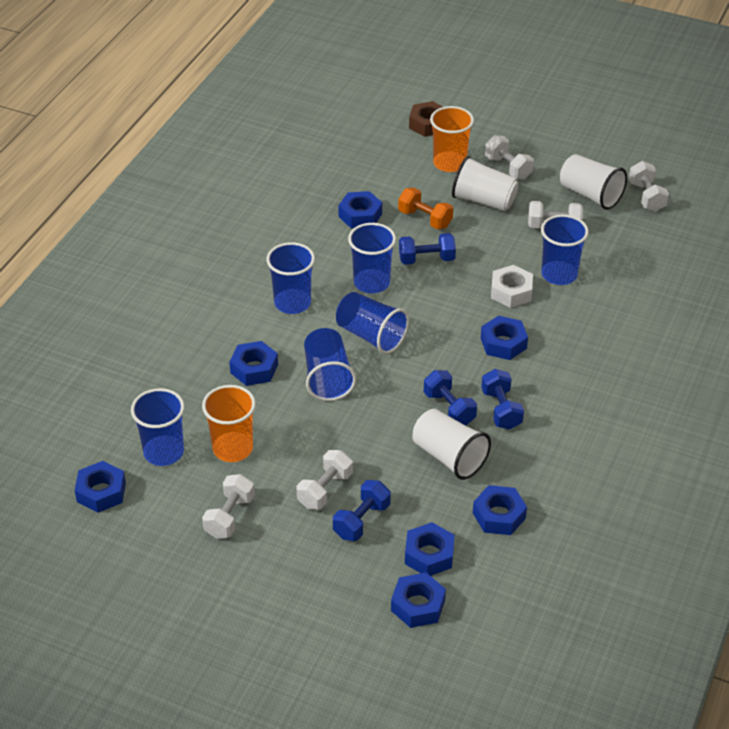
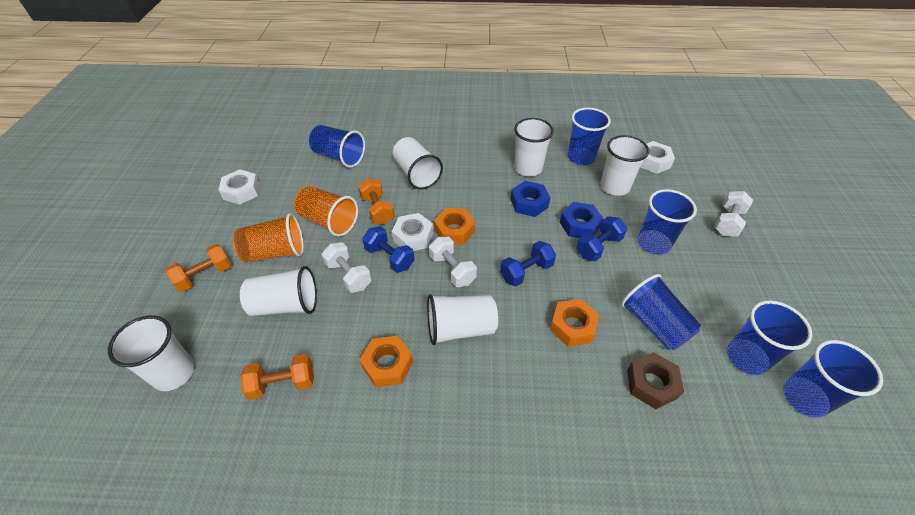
blue dumbbell: 4 -> 3
blue nut: 7 -> 2
orange dumbbell: 1 -> 3
orange nut: 0 -> 3
white cup: 3 -> 6
white dumbbell: 5 -> 3
white nut: 1 -> 3

